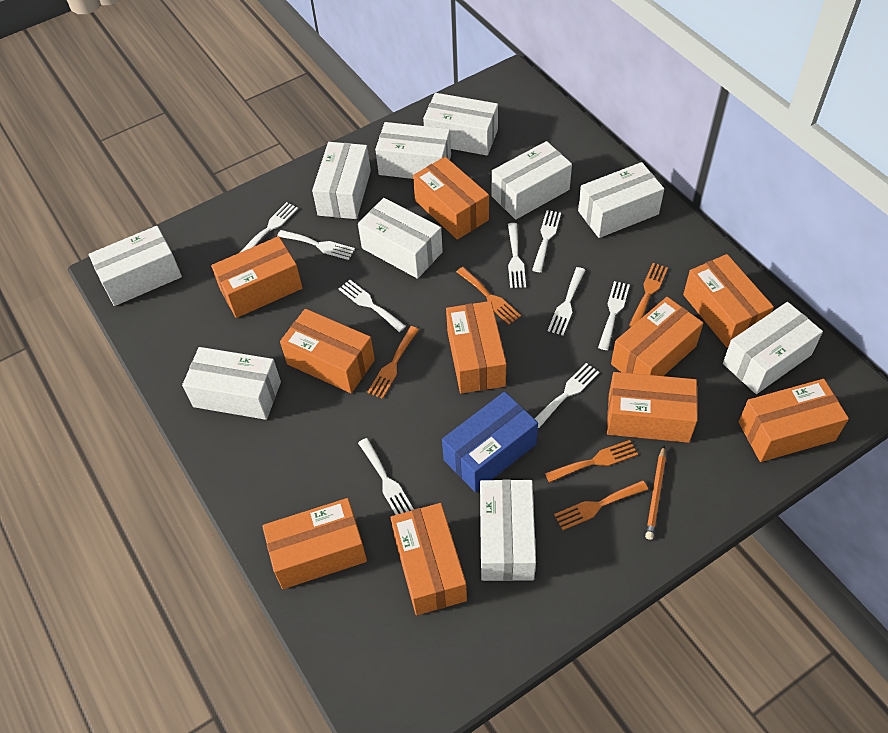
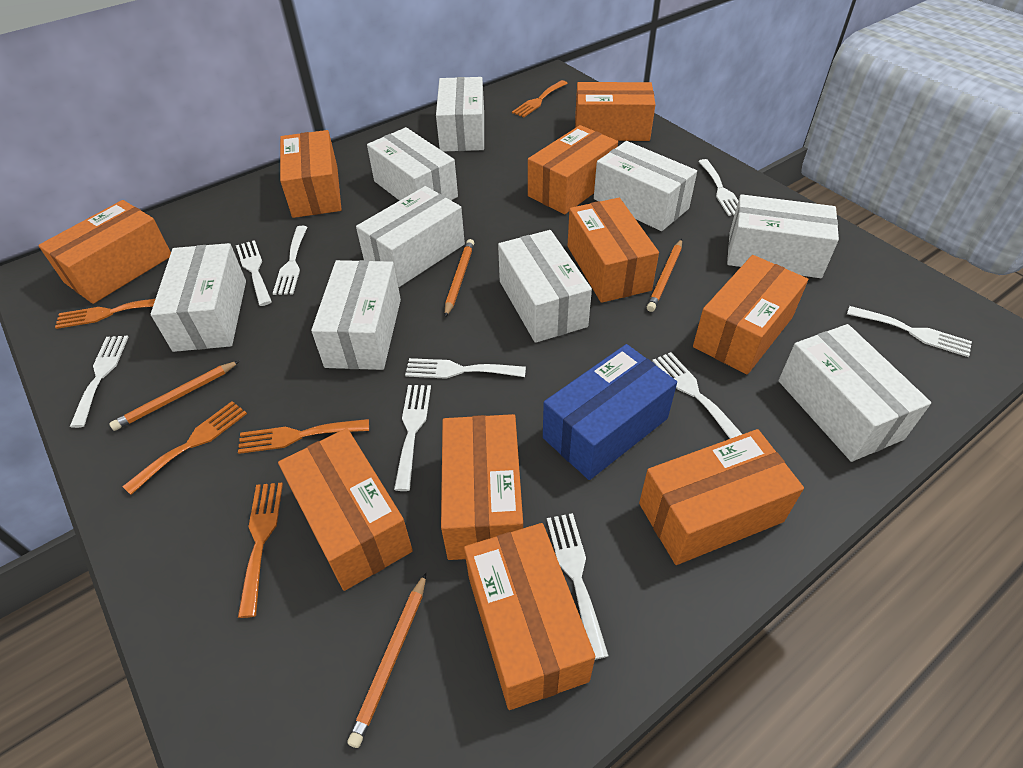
orange pencil: 1 -> 4
white box: 10 -> 9

